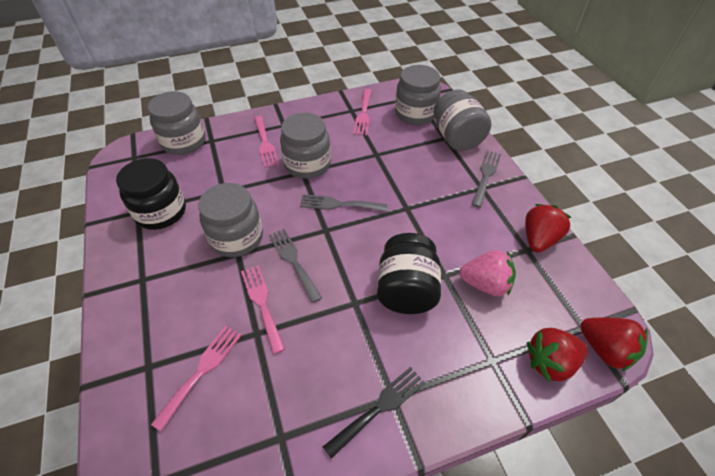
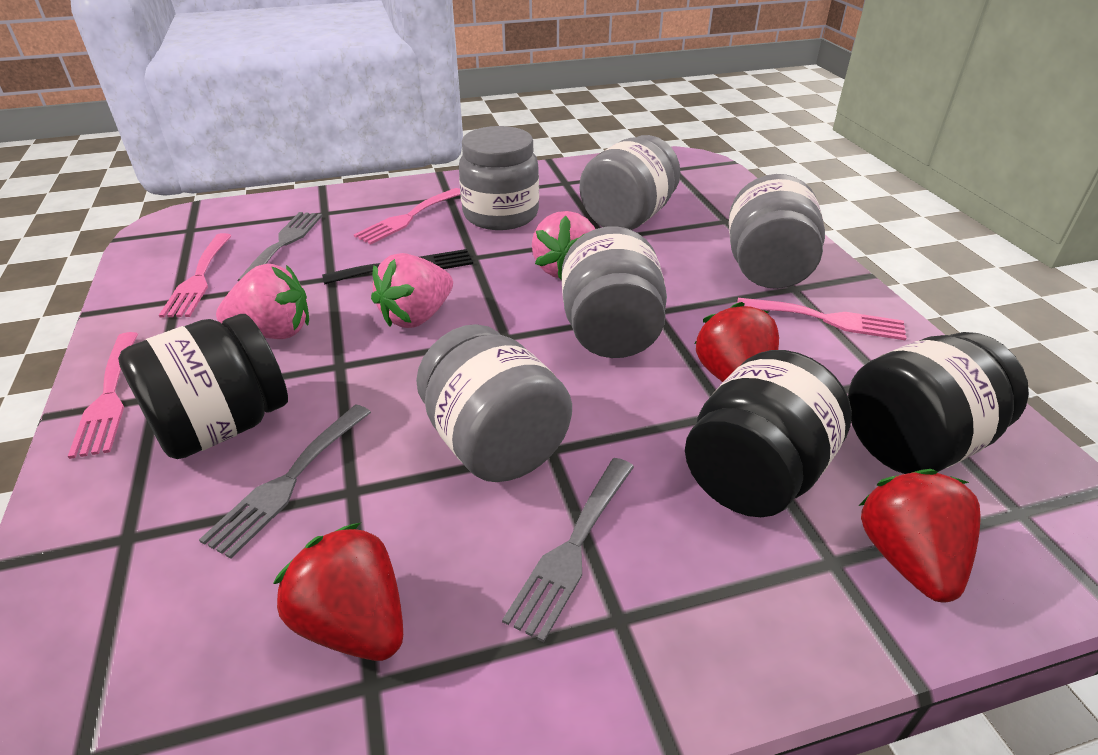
black jar: 2 -> 3
pink strawberry: 1 -> 3

